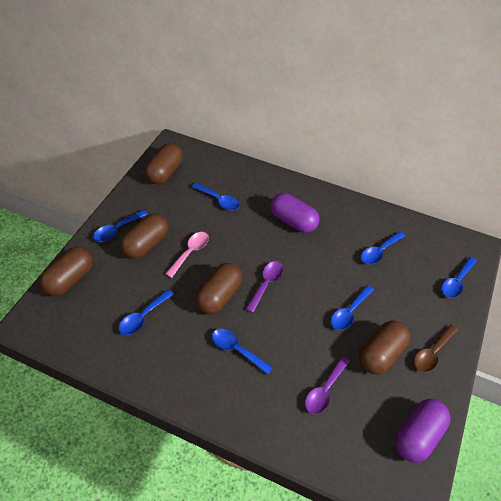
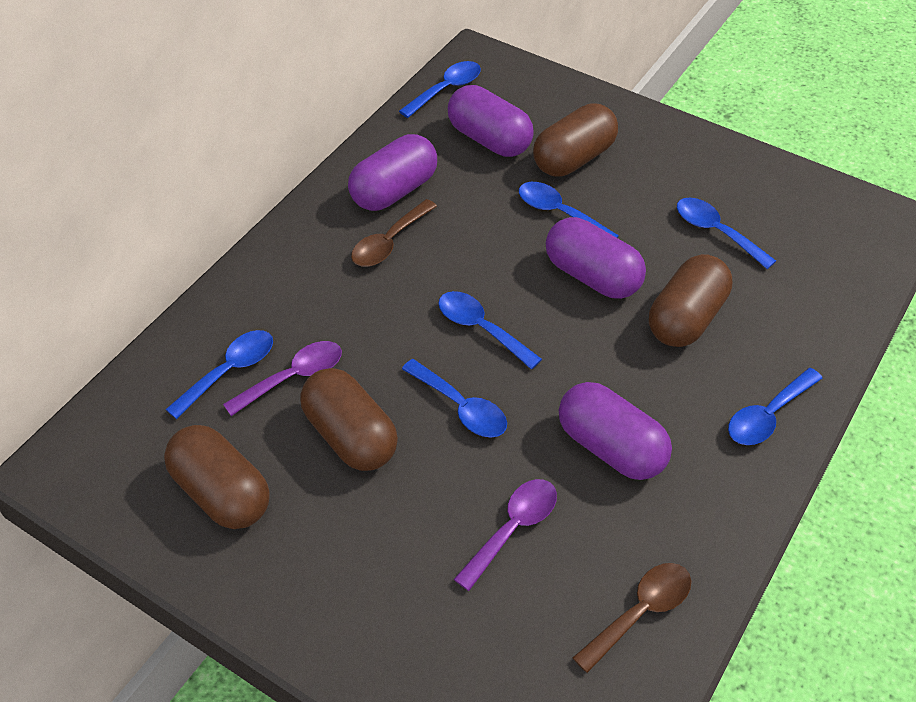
brown capsule: 5 -> 4
brown spoon: 1 -> 2
pink spoon: 1 -> 0
purple capsule: 2 -> 4

